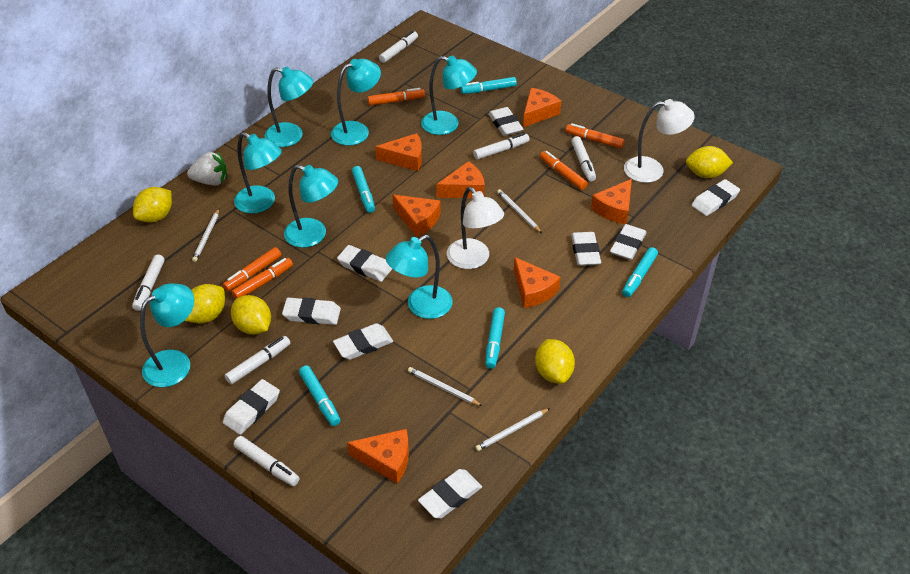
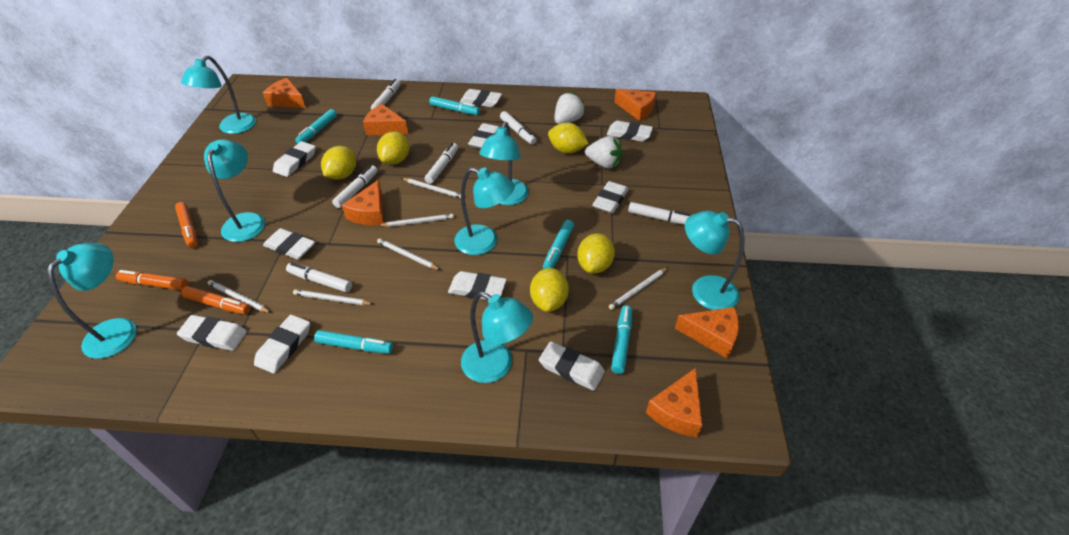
orange cheese: 7 -> 6
orange marker: 5 -> 3
white eraser: 9 -> 10
white lamp: 2 -> 0
white pencil: 4 -> 6
white strawberry: 1 -> 2

